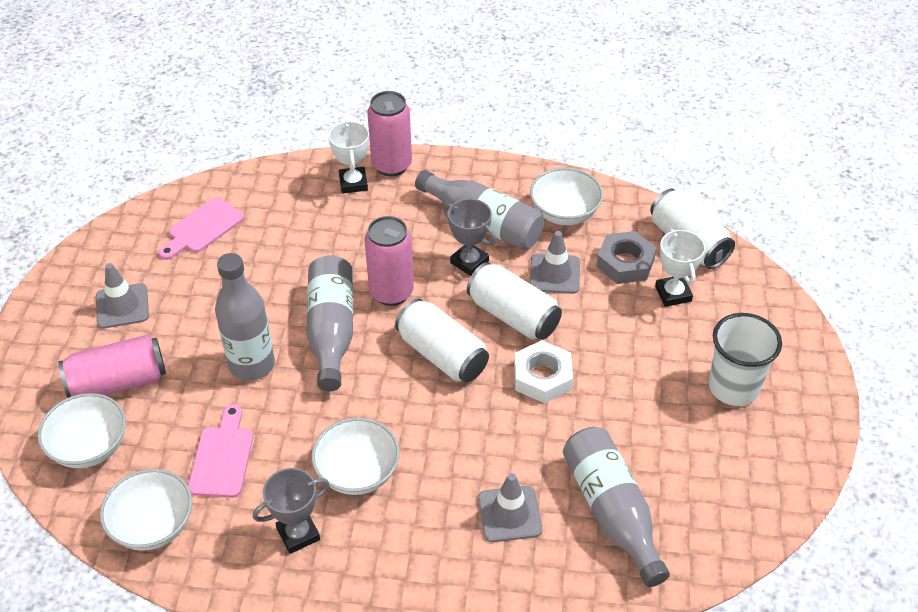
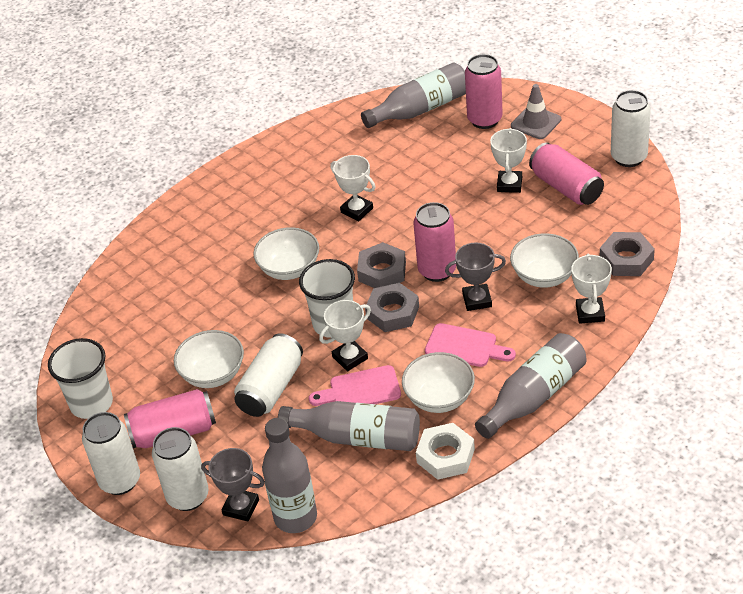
grey nut: 1 -> 3
grey traffic cone: 3 -> 1
pink can: 3 -> 4
white can: 3 -> 4
white cup: 1 -> 2
white trophy: 2 -> 4

